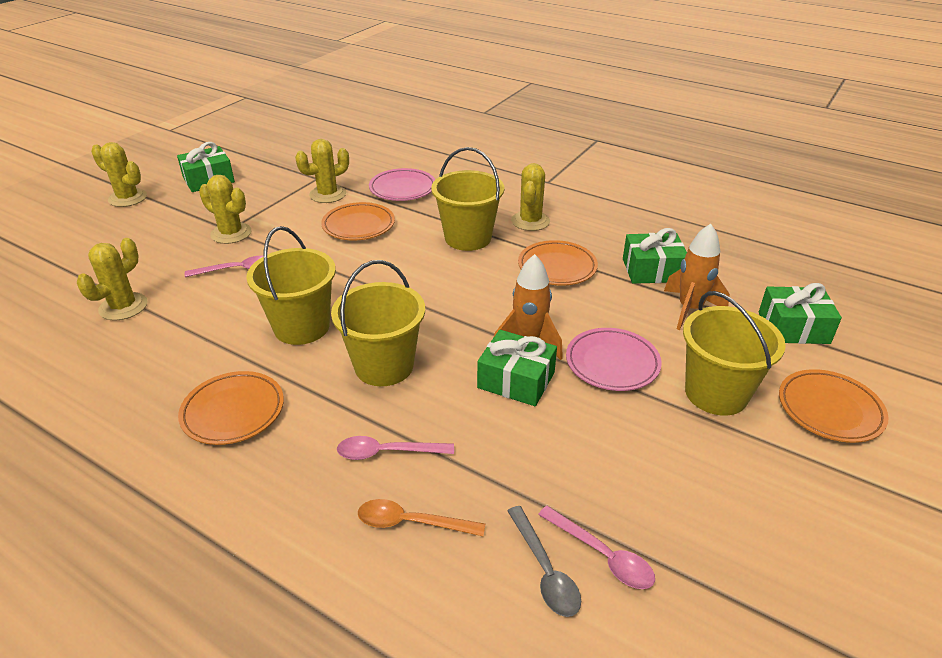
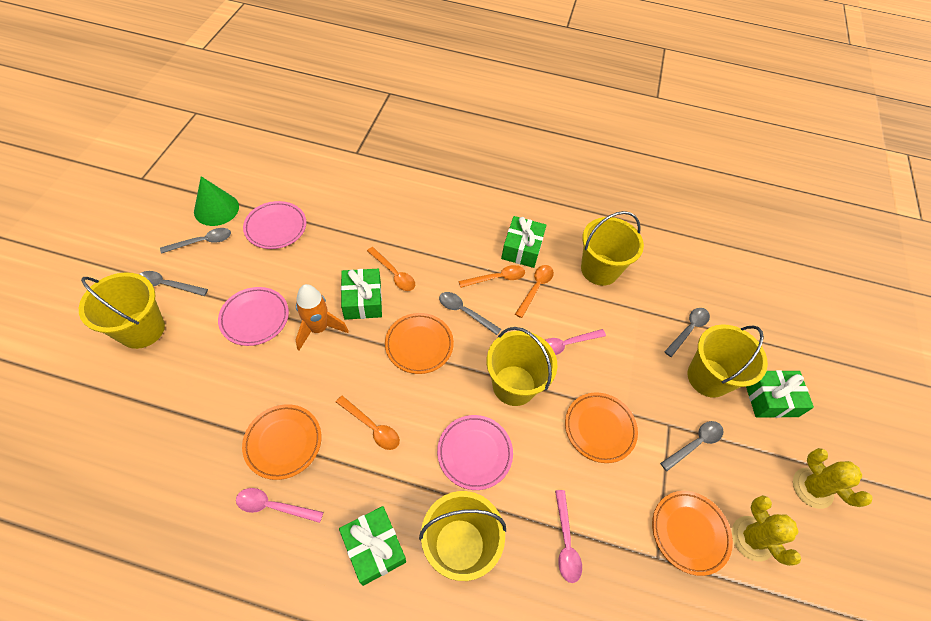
green cone: 0 -> 1
grey spoon: 1 -> 5
orange rocket: 2 -> 1
orange spoon: 1 -> 4
pink plate: 2 -> 3
yellow bucket: 4 -> 5
yellow cactus: 5 -> 2

